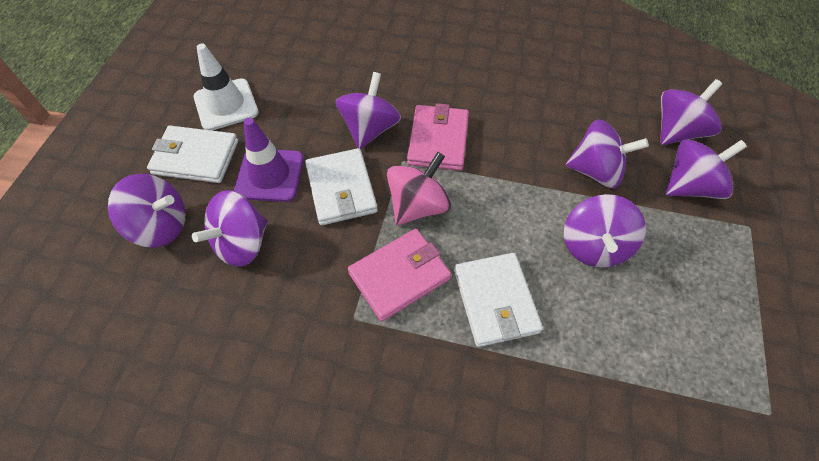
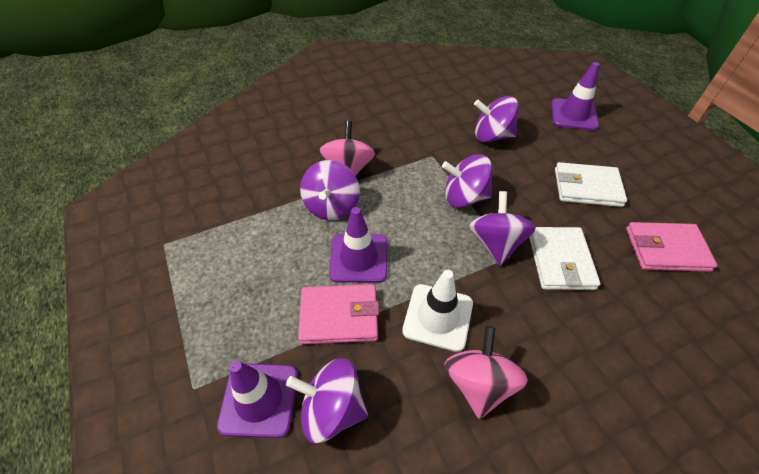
pink spinning top: 1 -> 2
purple spinning top: 7 -> 5
purple traffic cone: 1 -> 3
white wallet: 3 -> 2

